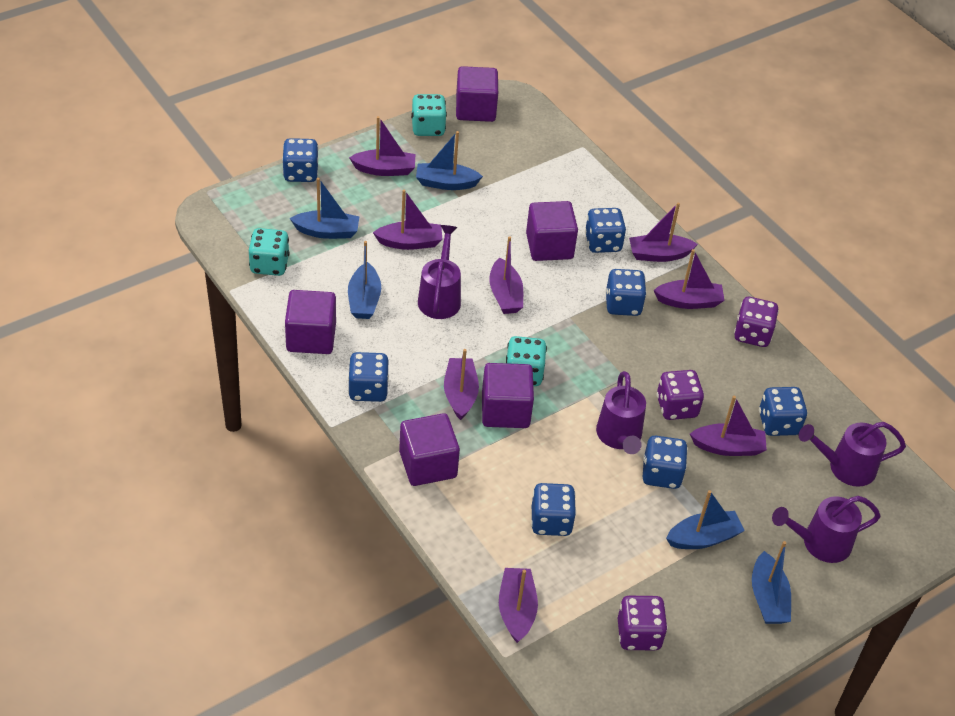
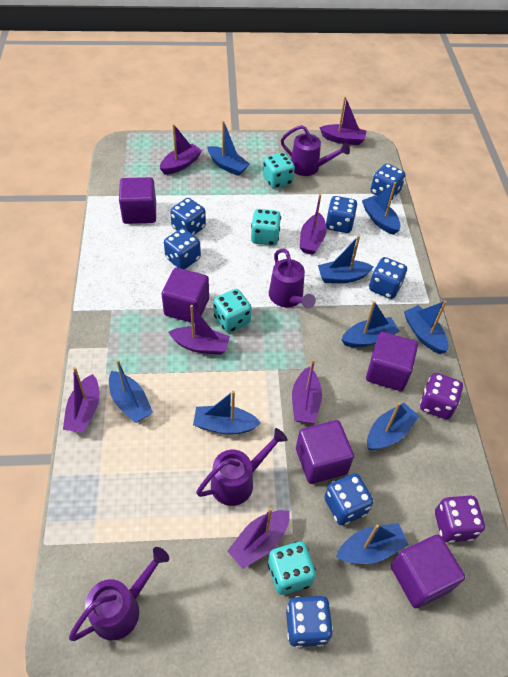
blue boat: 5 -> 9
purple boat: 8 -> 7
purple dice: 3 -> 2
turquoise dice: 3 -> 4

